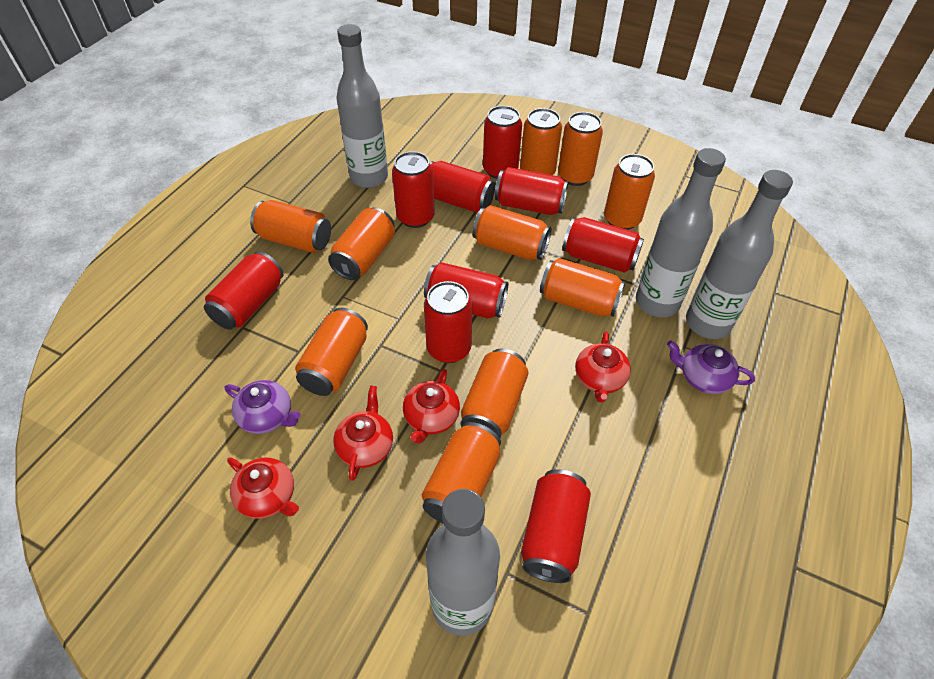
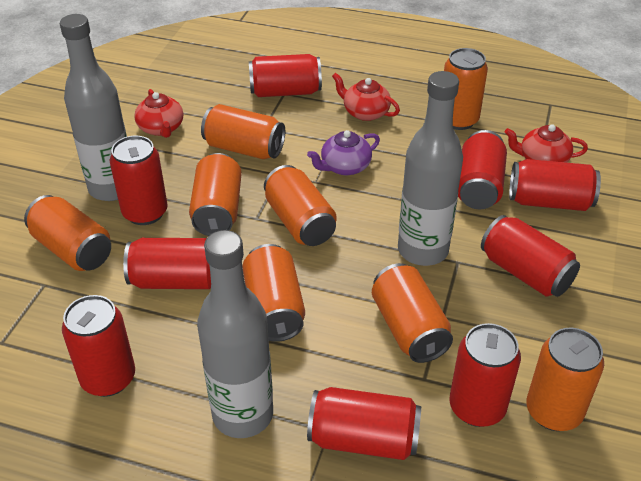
grey bottle: 4 -> 3
orange can: 10 -> 8
purple teapot: 2 -> 1
red teapot: 4 -> 3

